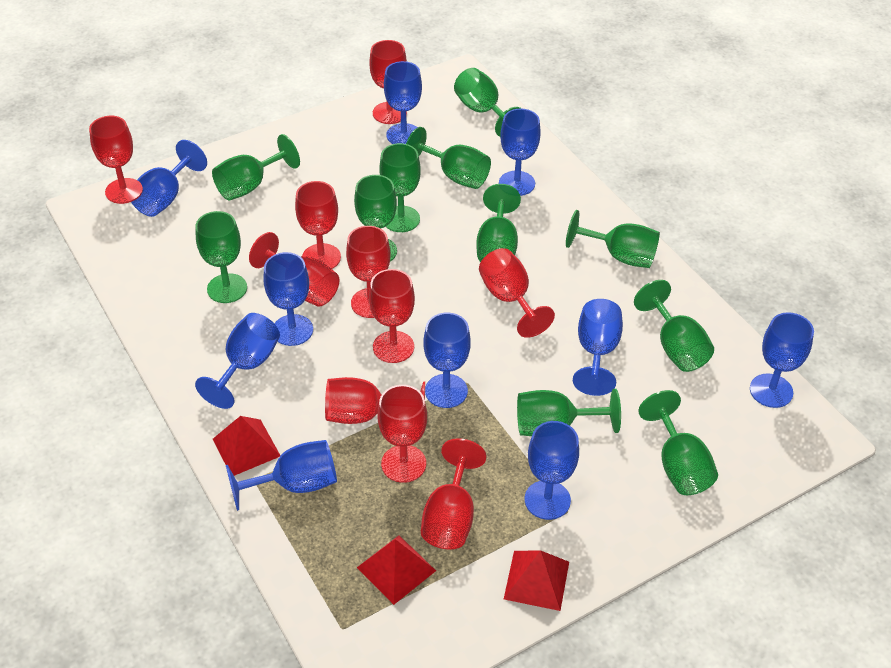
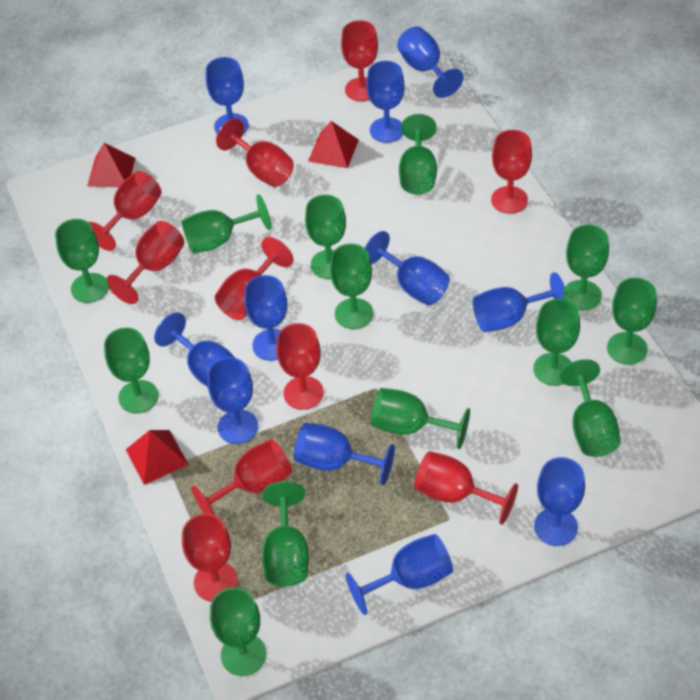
blue goblet: 10 -> 11
green goblet: 11 -> 13

